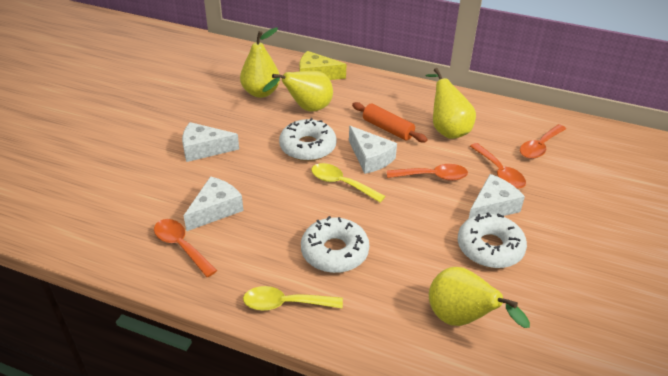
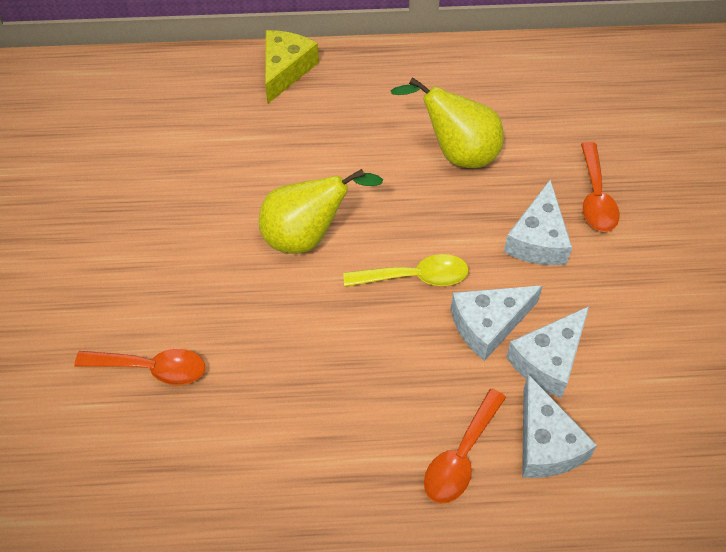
orange rolling pin: 1 -> 0
orange spoon: 4 -> 3
white donut: 3 -> 0
yellow pear: 4 -> 2
yellow spoon: 2 -> 1

